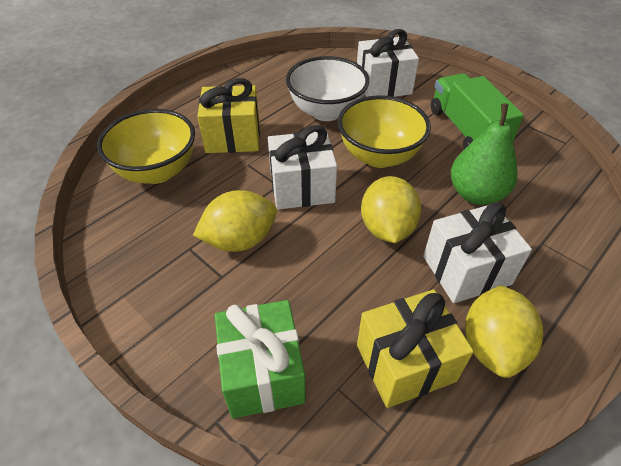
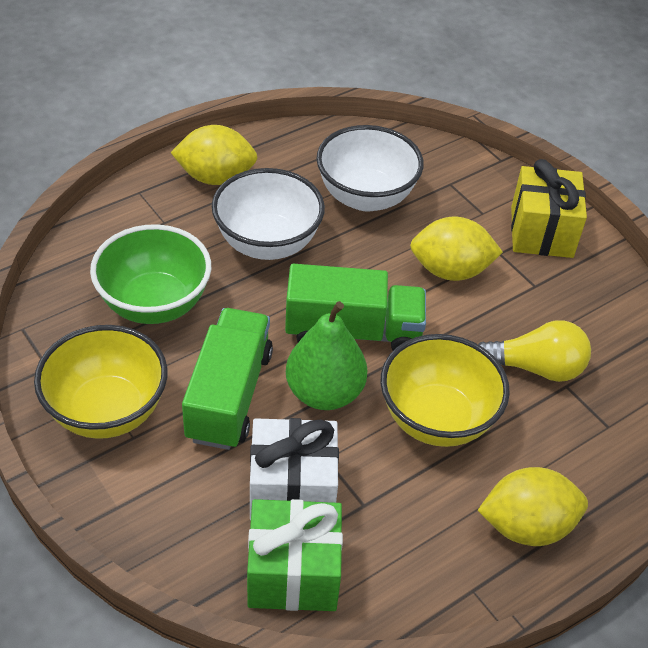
green bowl: 0 -> 1
green truck: 1 -> 2
white bowl: 1 -> 2
white gift: 3 -> 1
yellow gift: 2 -> 1
yellow light bulb: 0 -> 1

